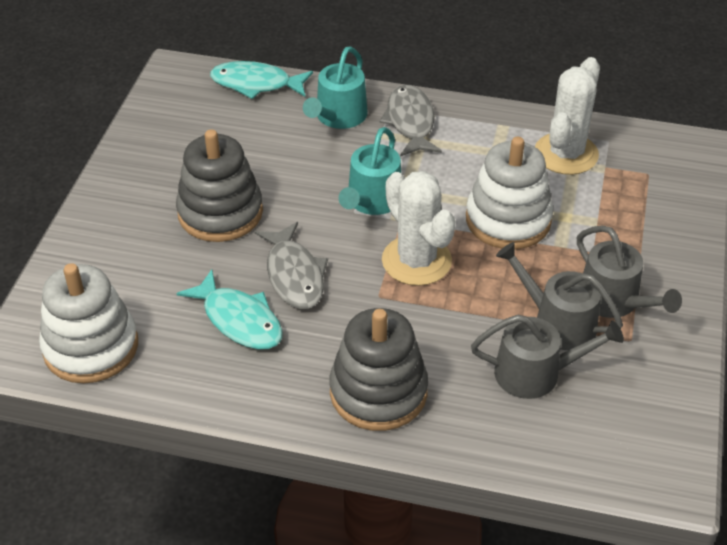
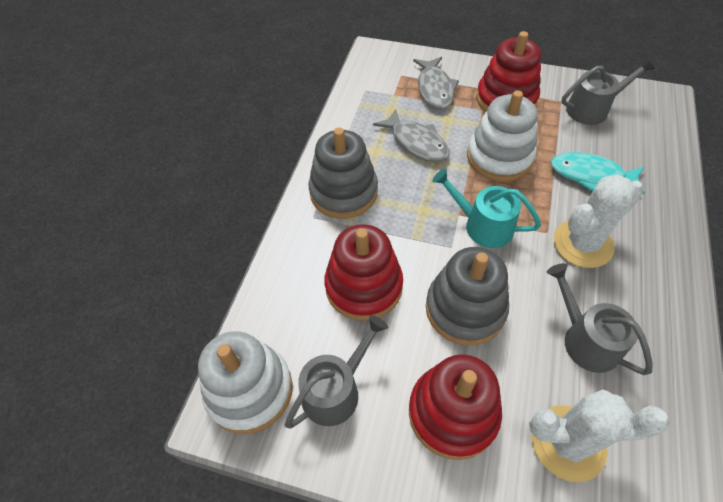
red stacking toy: 0 -> 3
turquoise fish: 2 -> 1
turquoise watering can: 2 -> 1

